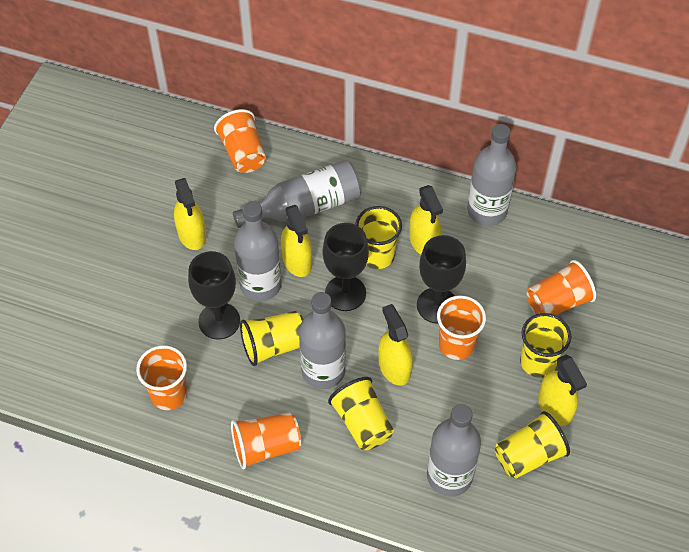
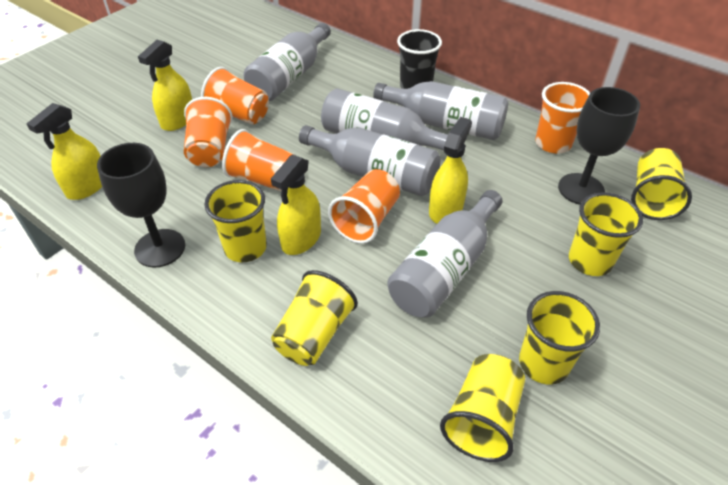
black cup: 0 -> 1
black goblet: 3 -> 2
yellow cup: 5 -> 6
yellow spray bottle: 5 -> 4

